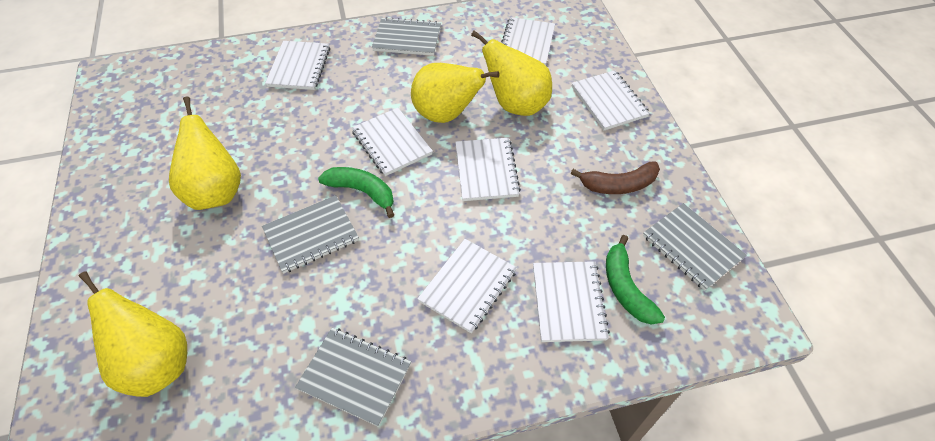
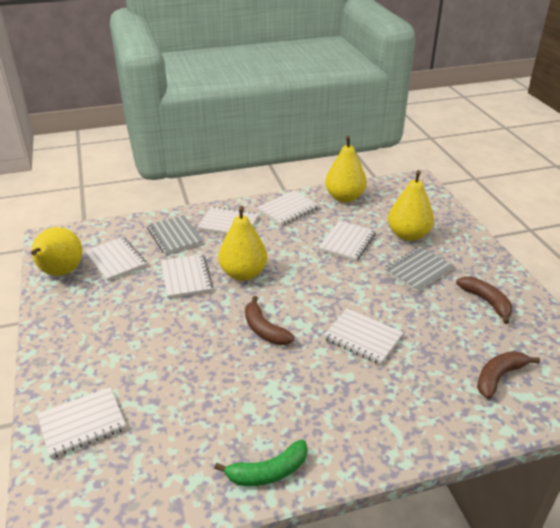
brown banana: 1 -> 3
green banana: 2 -> 1
grey notebook: 4 -> 2

